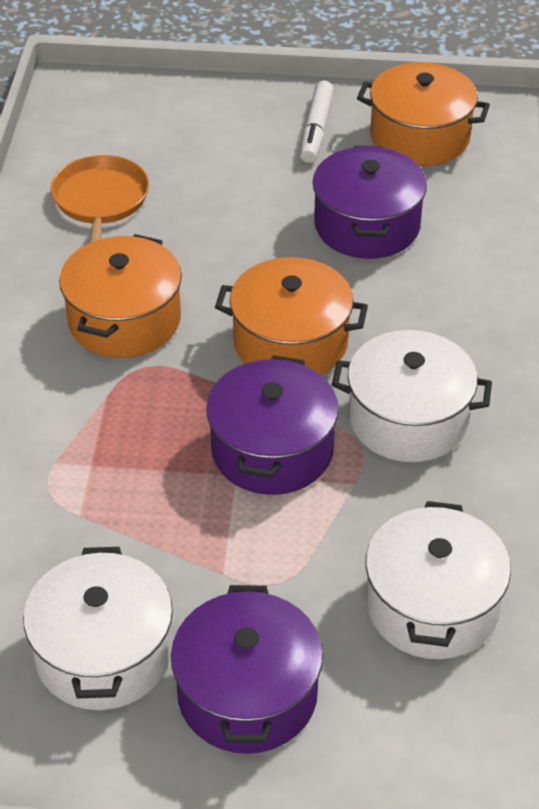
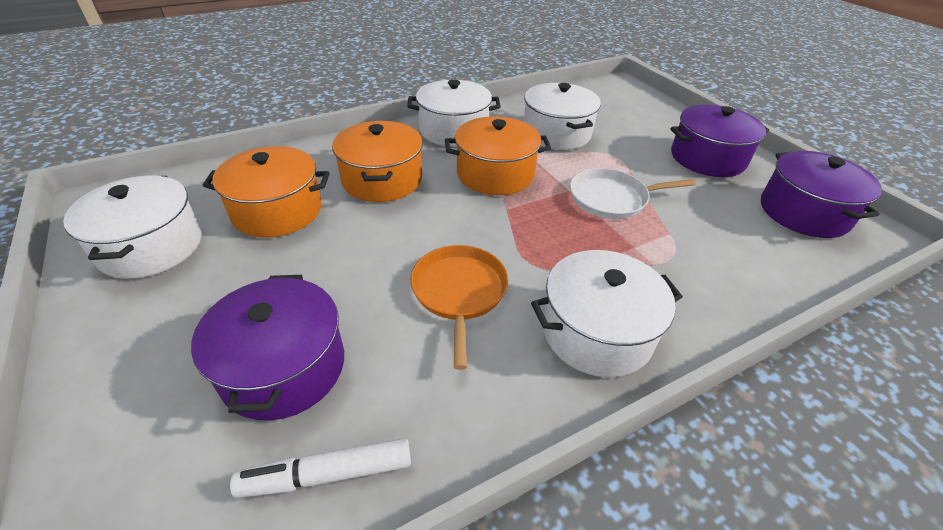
white pan: 0 -> 1
white pot: 3 -> 4

